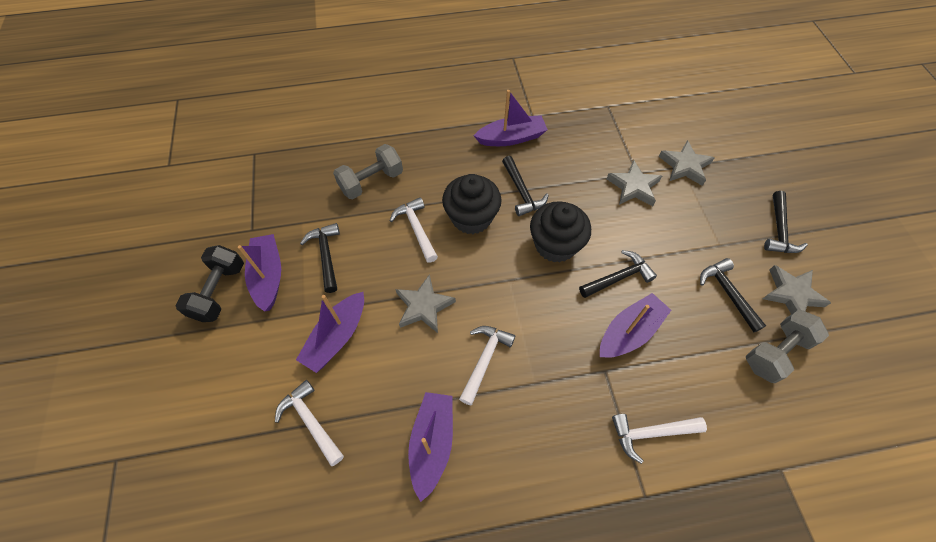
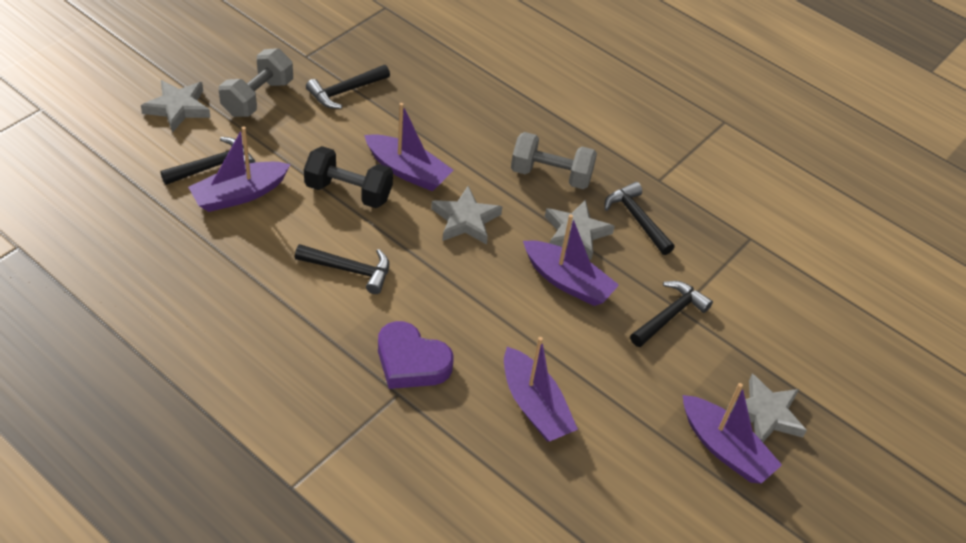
black cupcake: 2 -> 0
purple heart: 0 -> 1
white hammer: 4 -> 0

